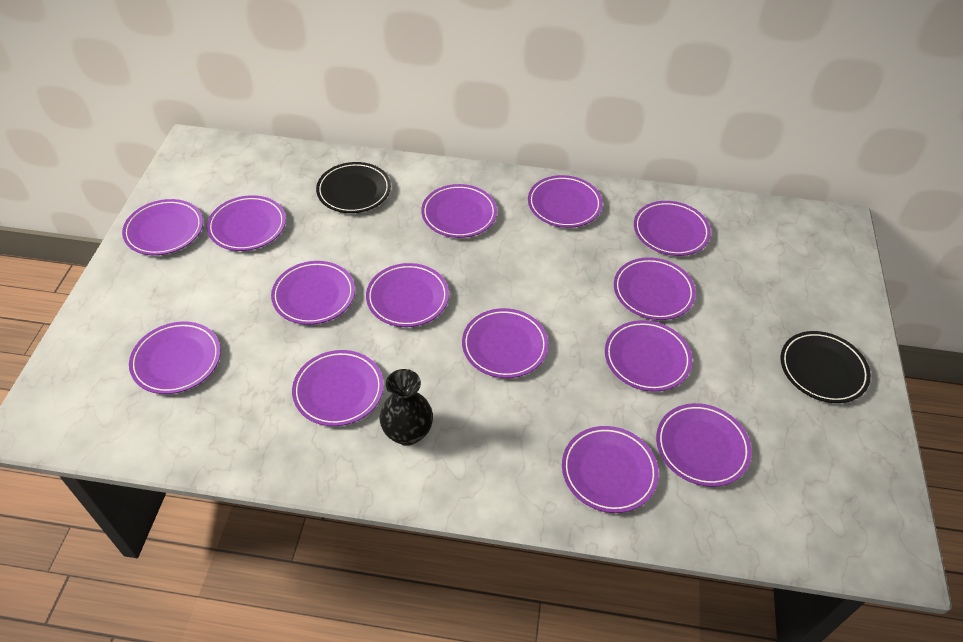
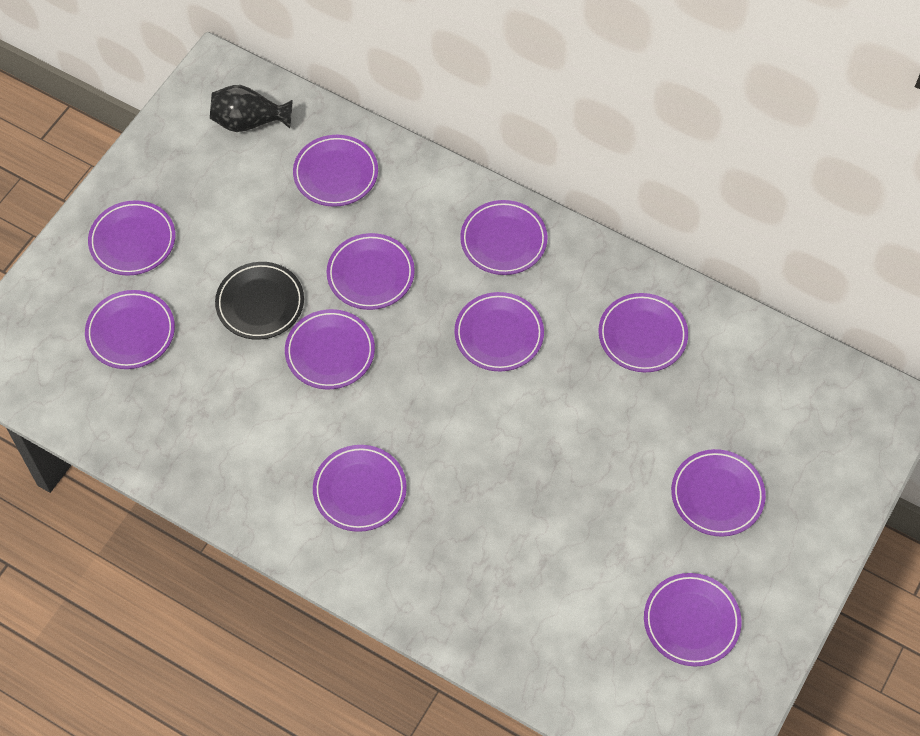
black plate: 2 -> 1
purple plate: 14 -> 11

